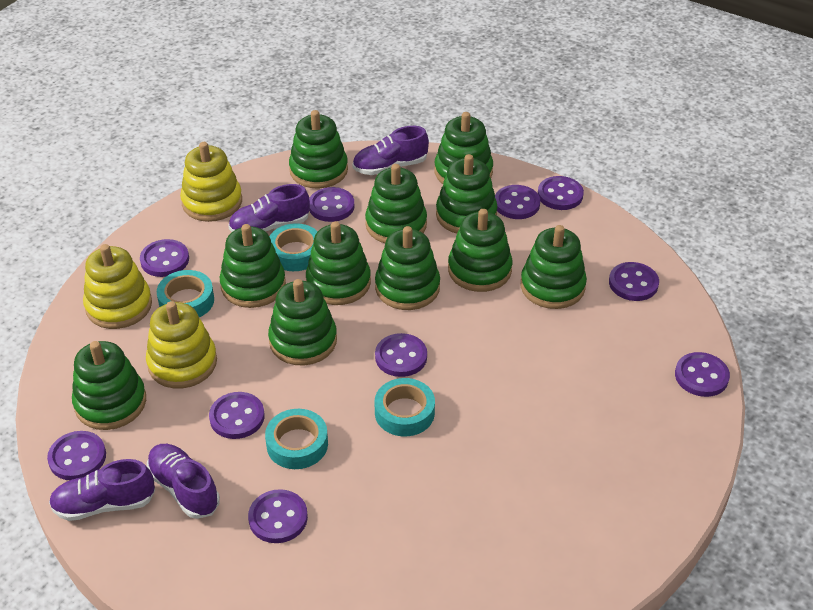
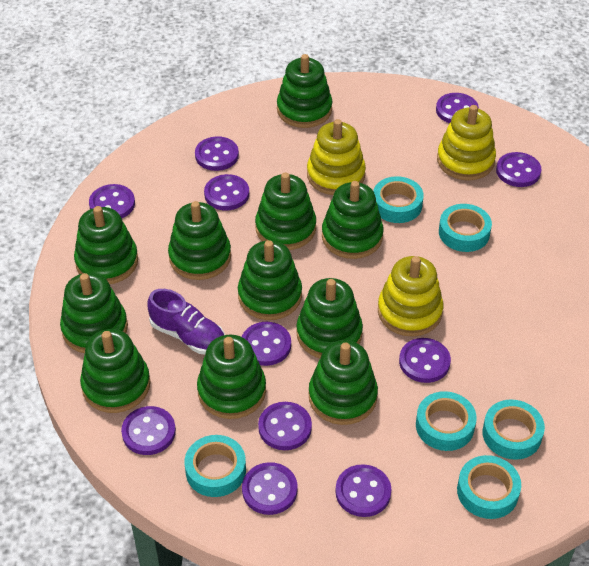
purple button: 10 -> 11
purple shoe: 4 -> 1
turquoise tape: 4 -> 6

